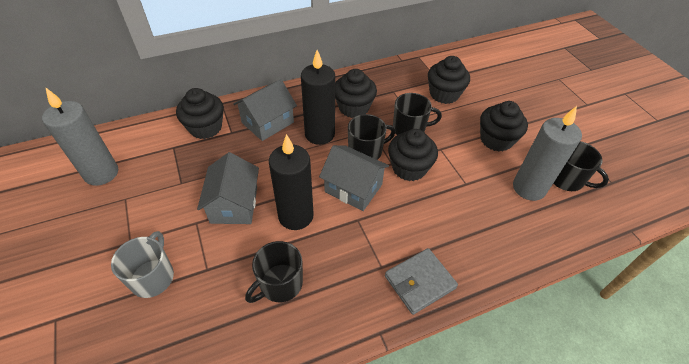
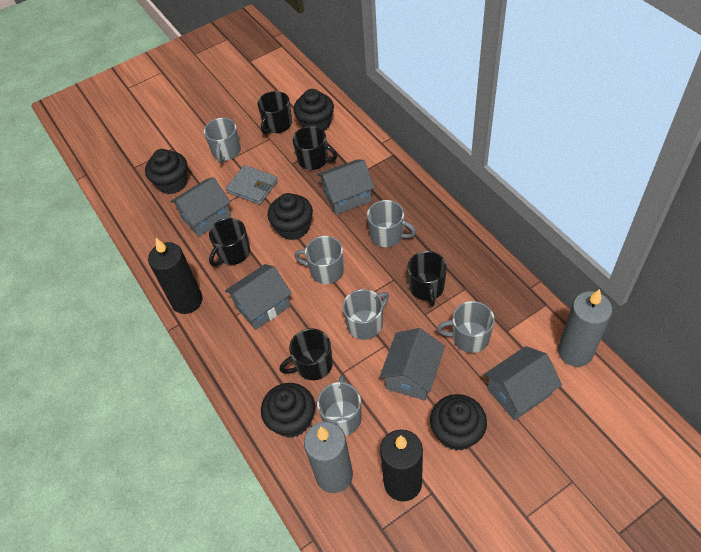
black mug: 4 -> 5
grey house: 3 -> 5
grey mug: 1 -> 6

